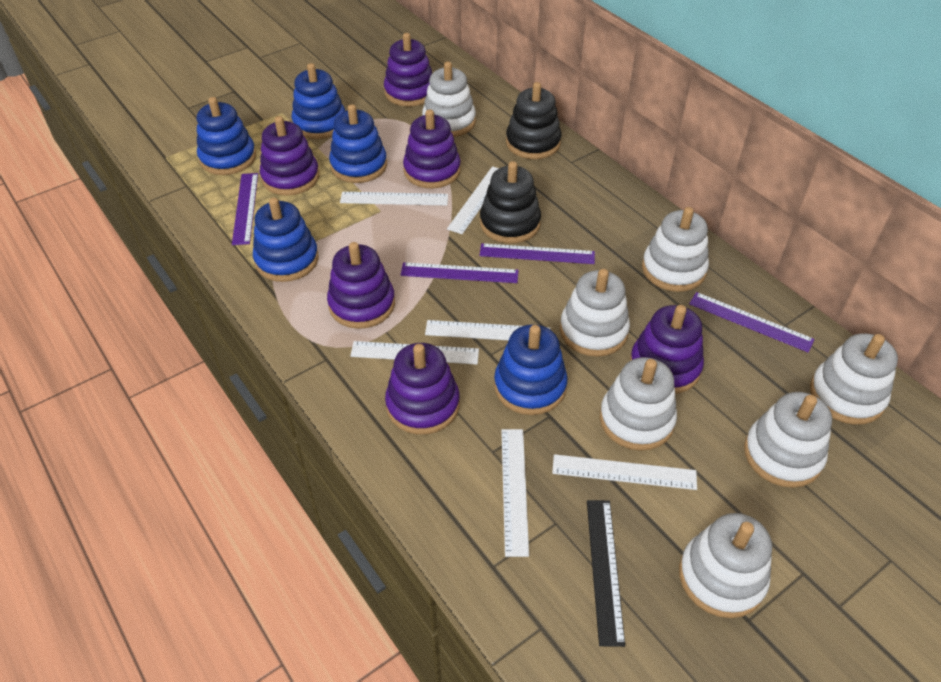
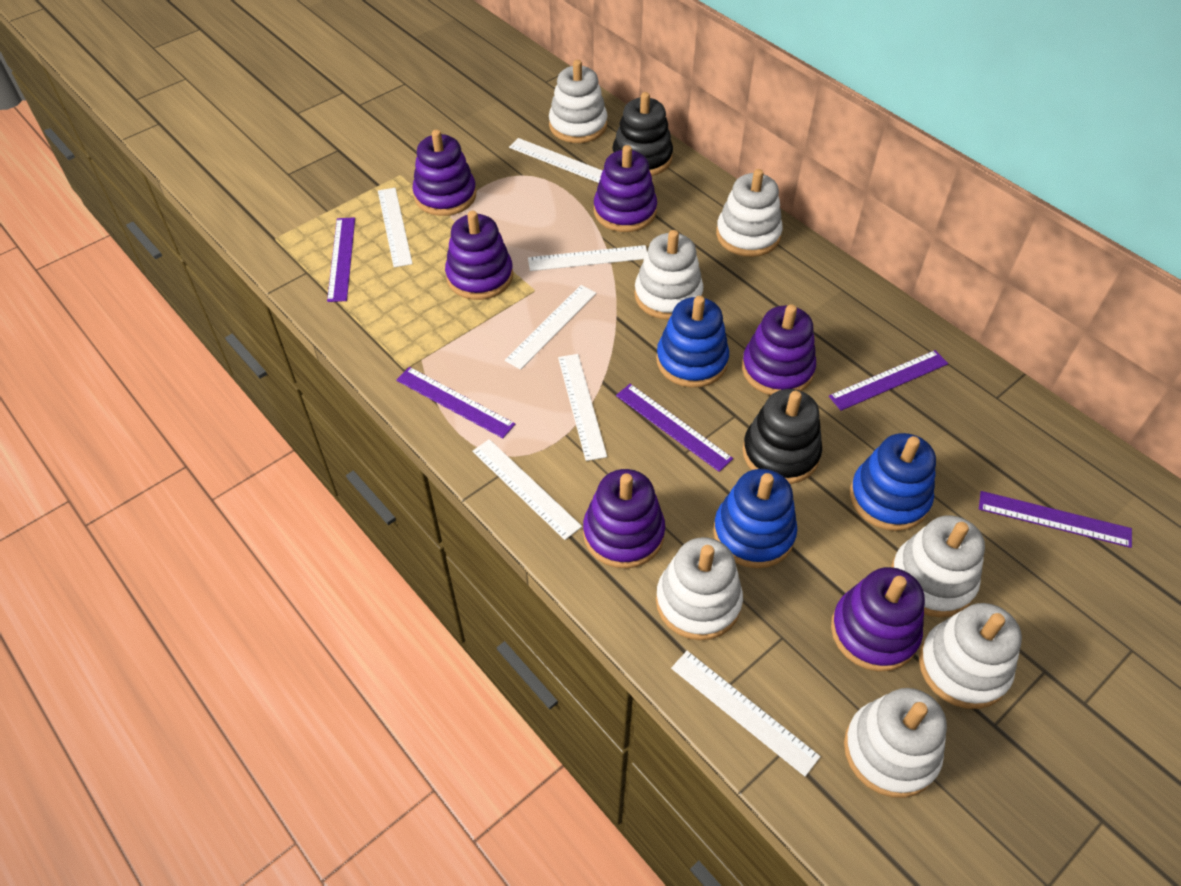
black ruler: 1 -> 0
blue stacking toy: 5 -> 3
purple ruler: 4 -> 5
white ruler: 6 -> 7

